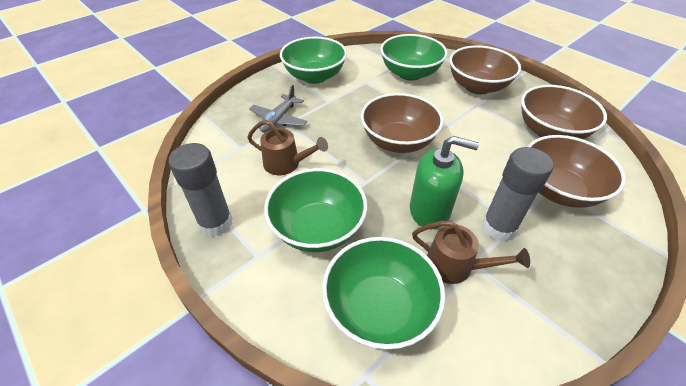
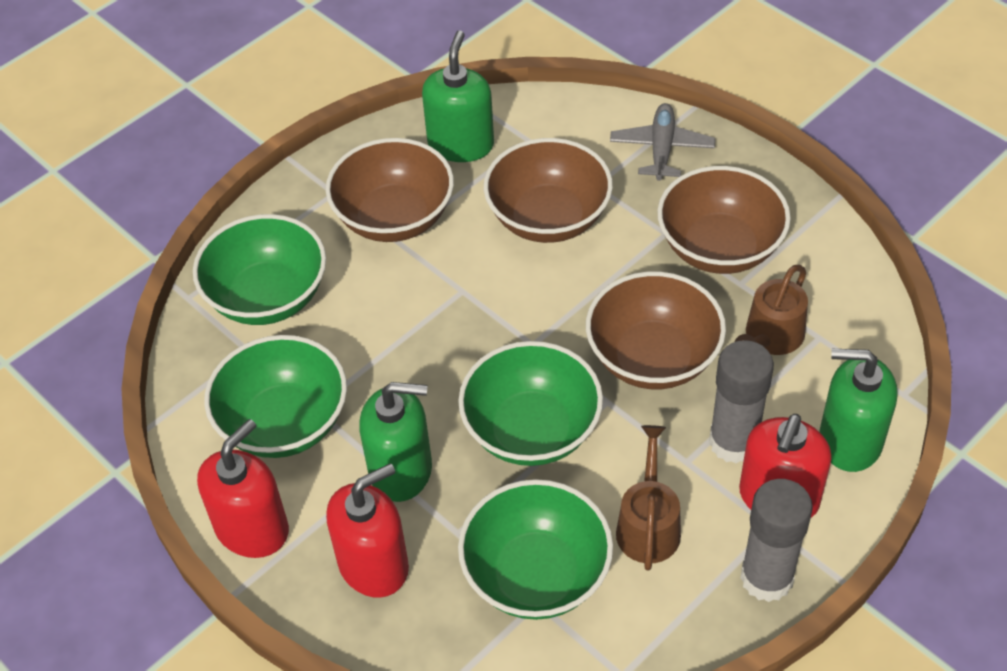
green soap dispenser: 1 -> 3
red soap dispenser: 0 -> 3

